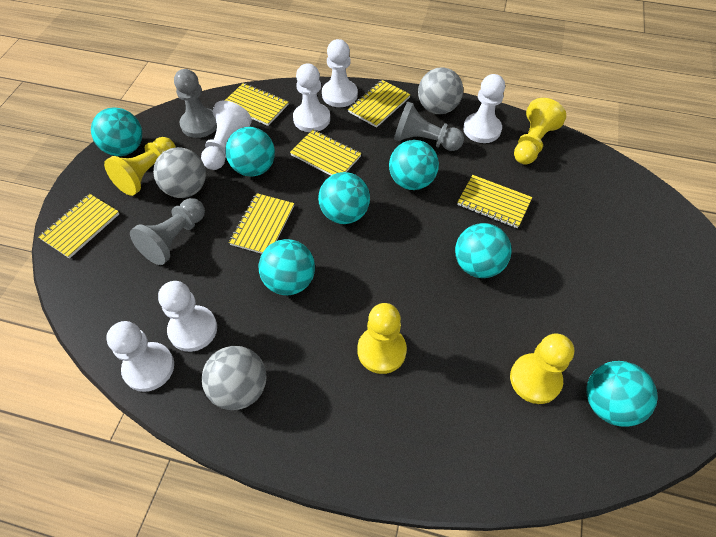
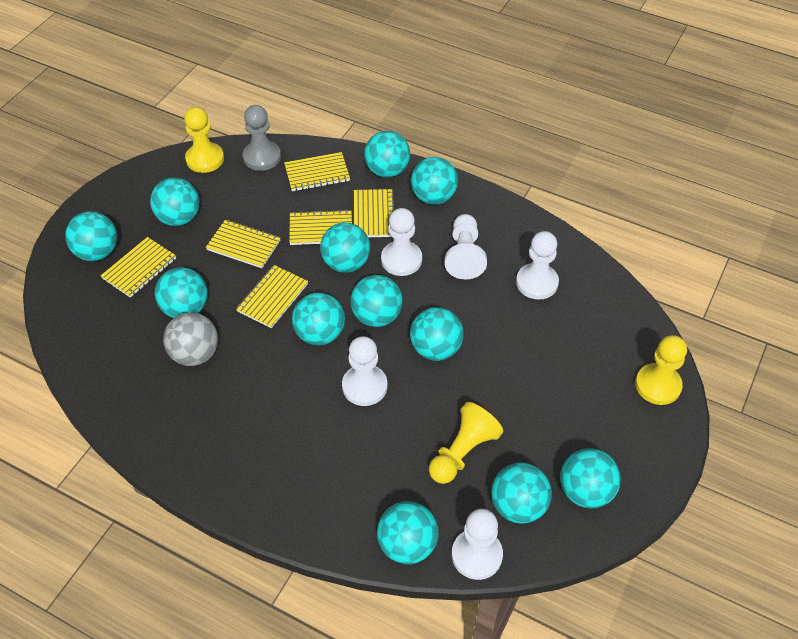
grey ball: 3 -> 1
grey pawn: 3 -> 1
turquoise ball: 7 -> 12
white pawn: 6 -> 5
yellow pawn: 4 -> 3

